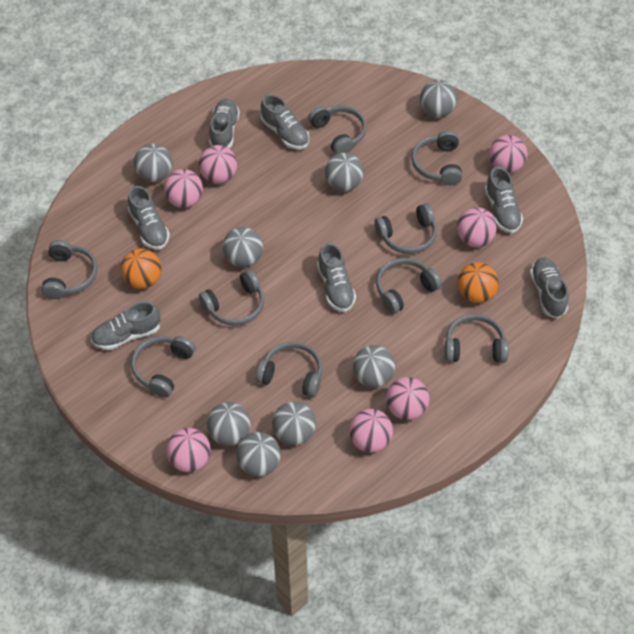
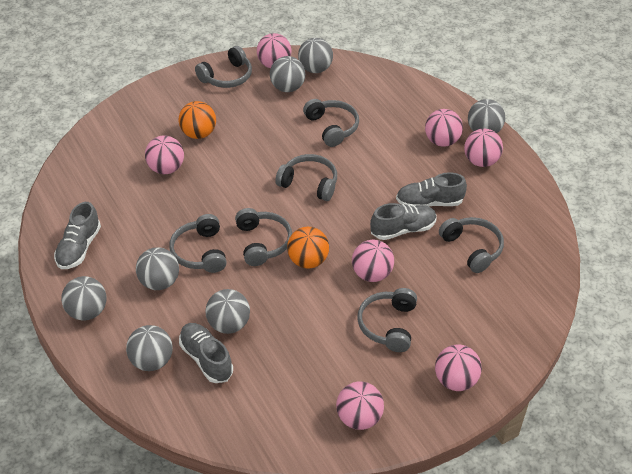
grey ball: 8 -> 7
grey headphones: 9 -> 7
grey shoe: 7 -> 4

